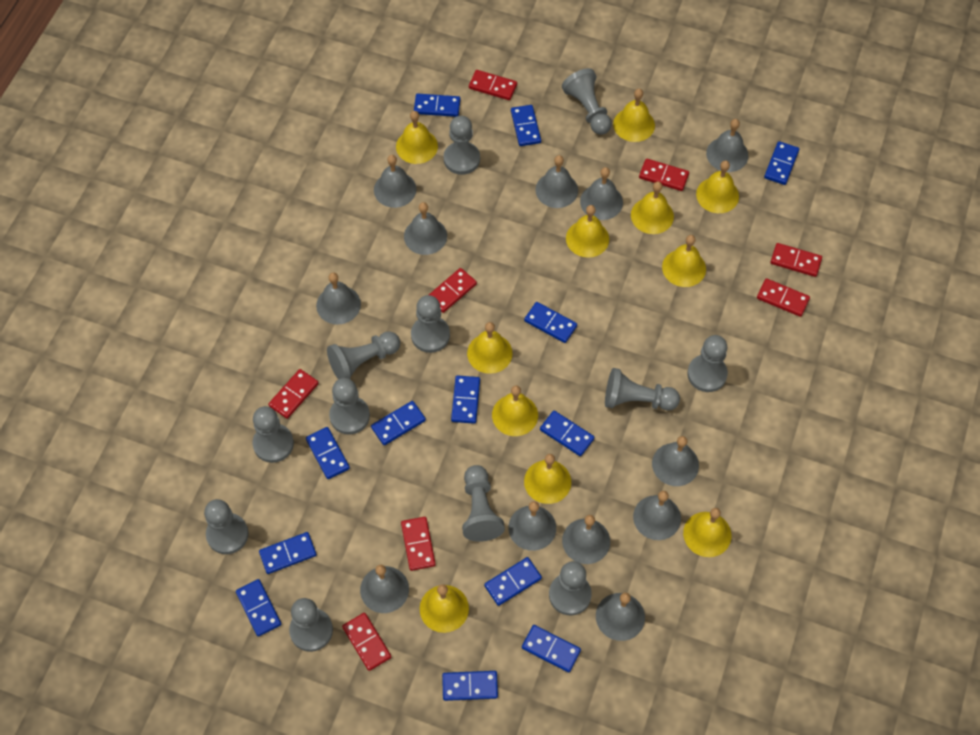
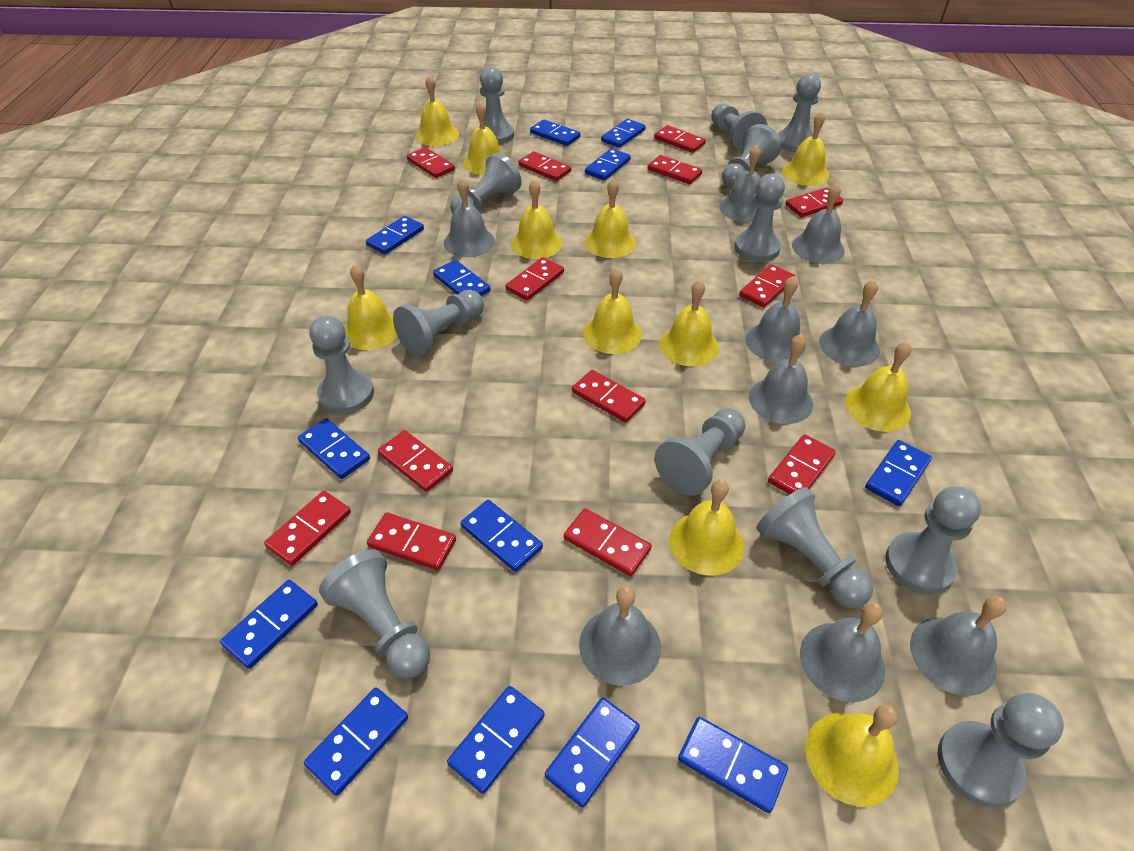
grey bell: 12 -> 9
grey pawn: 12 -> 13
red domino: 8 -> 13

